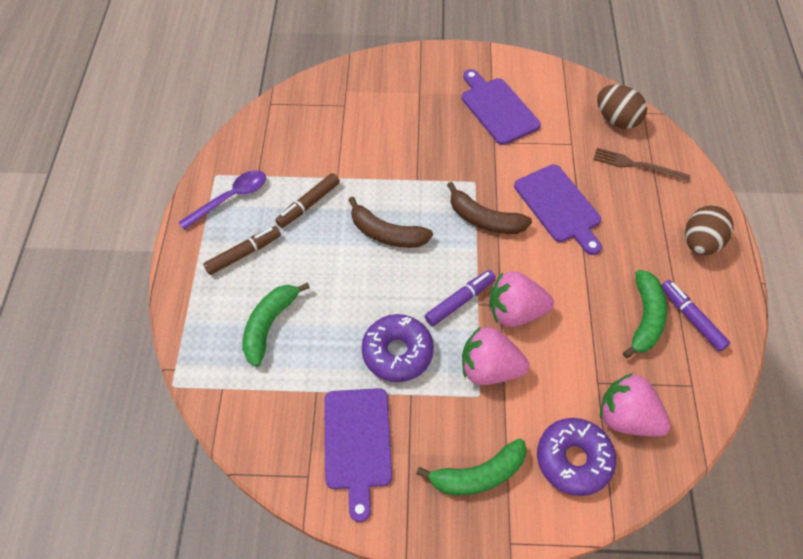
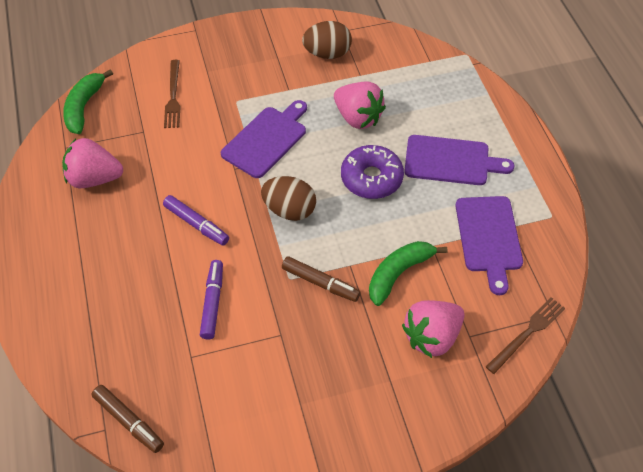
brown banana: 2 -> 0
brown fork: 1 -> 2
green banana: 3 -> 2
purple donut: 2 -> 1
purple spoon: 1 -> 0

